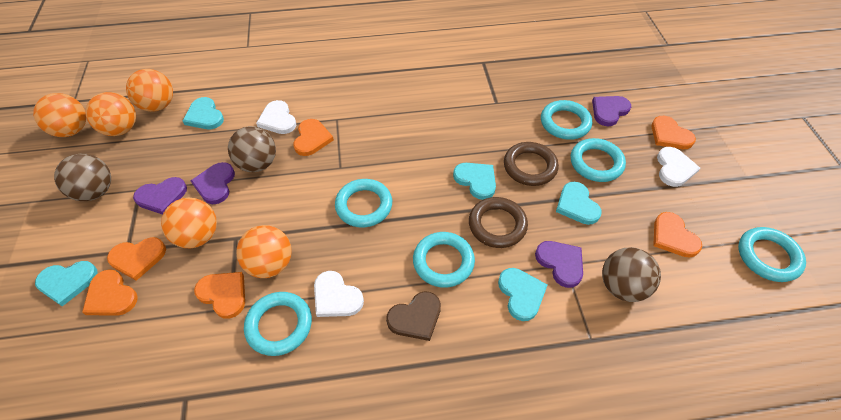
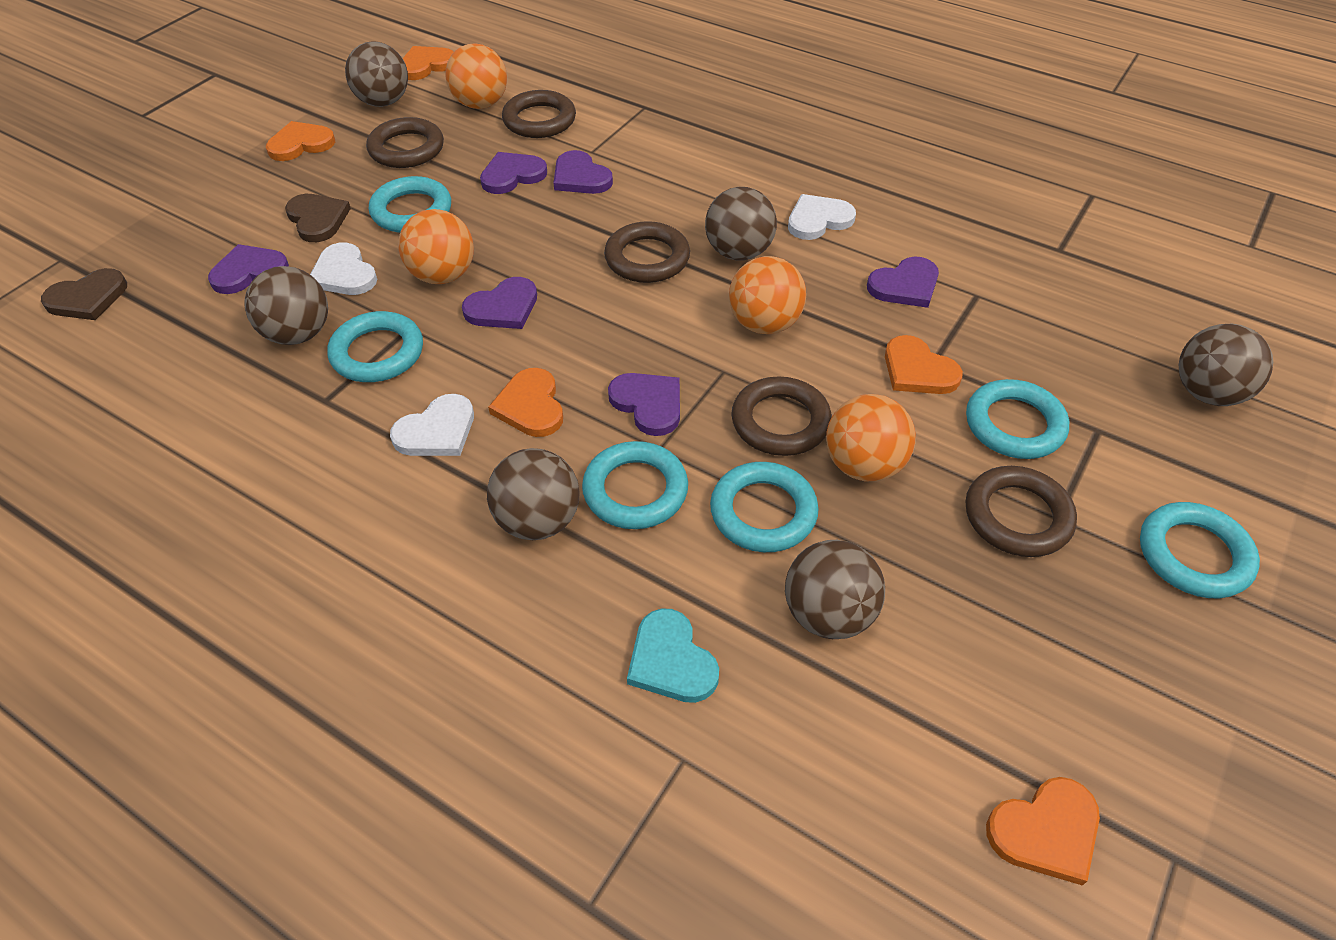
brown ball: 3 -> 6
brown heart: 1 -> 2
brown ring: 2 -> 5
orange ball: 5 -> 4
orange heart: 6 -> 5
purple heart: 4 -> 6
turquoise heart: 5 -> 1

